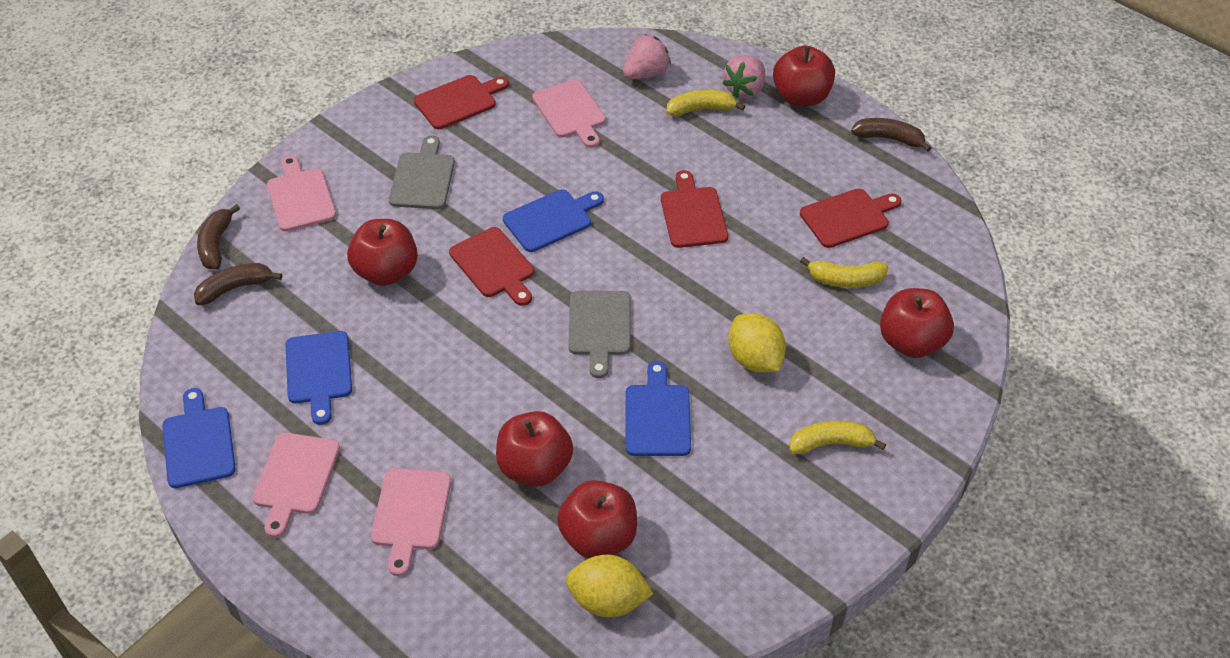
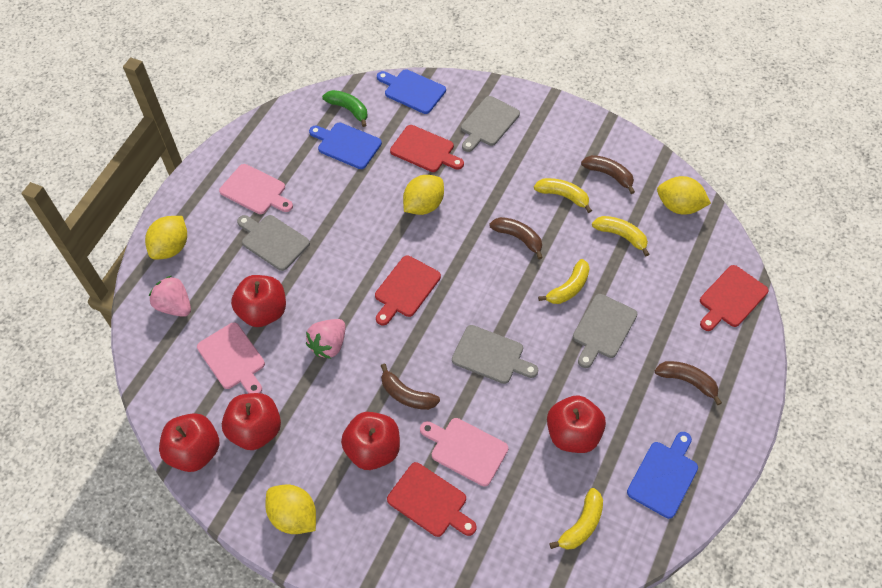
blue cutting board: 4 -> 3
brown banana: 3 -> 4
green banana: 0 -> 1
grey cutting board: 2 -> 4
pink cutting board: 4 -> 3
yellow banana: 3 -> 4
yellow lemon: 2 -> 4

